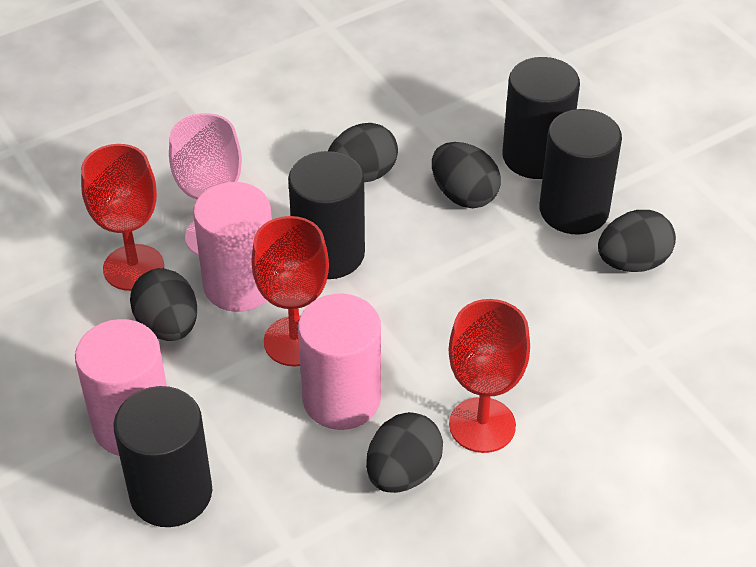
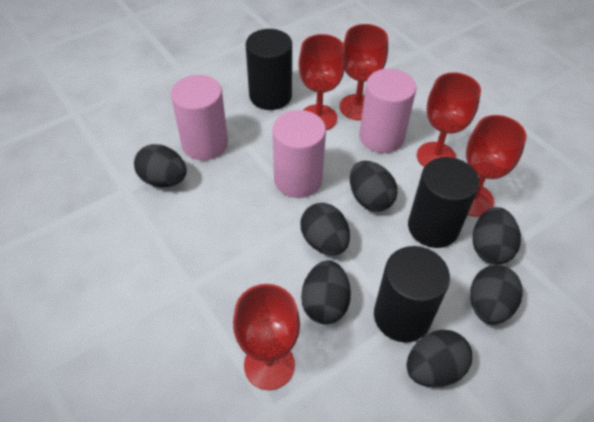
black cylinder: 4 -> 3
black egg: 5 -> 7
pink goblet: 1 -> 0
red goblet: 3 -> 5

